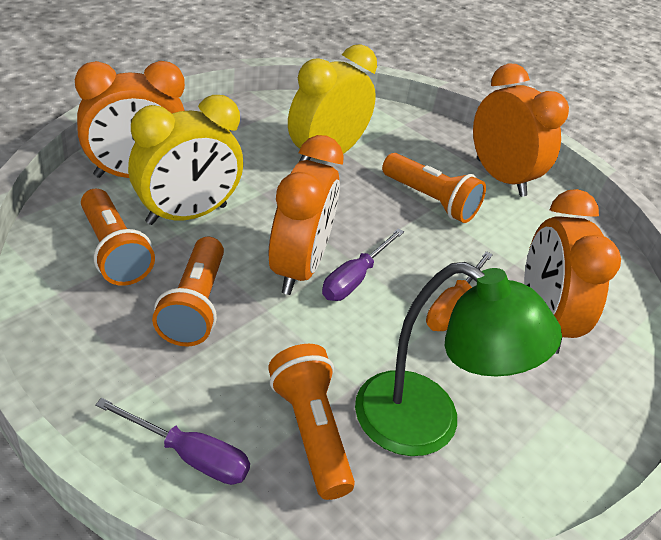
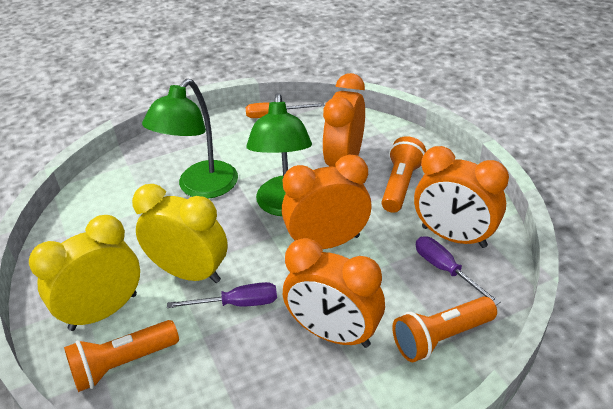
green lamp: 1 -> 2
orange flashlight: 4 -> 3

